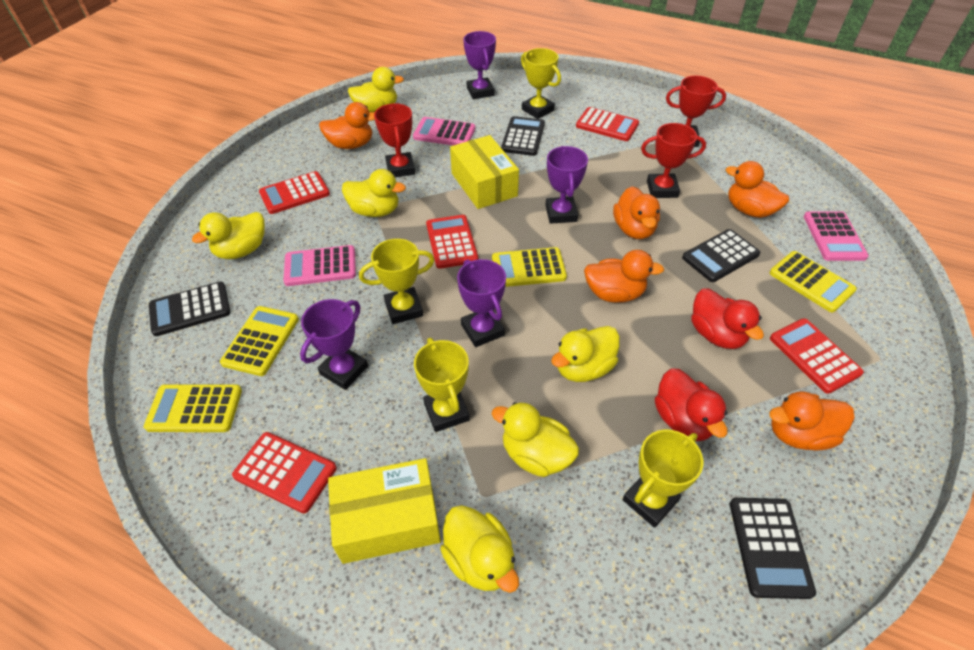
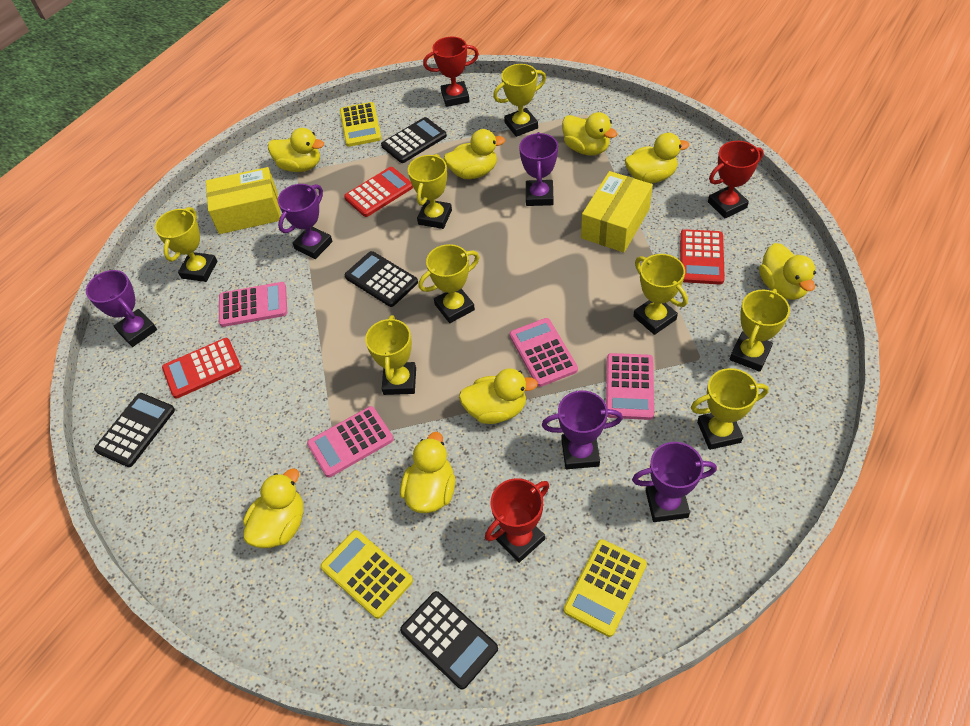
orange duck: 5 -> 0
pink calculator: 3 -> 4
purple trophy: 4 -> 5
red calculator: 5 -> 3
red duck: 2 -> 0
yellow calculator: 4 -> 3
yellow duck: 6 -> 8
yellow trophy: 4 -> 8

